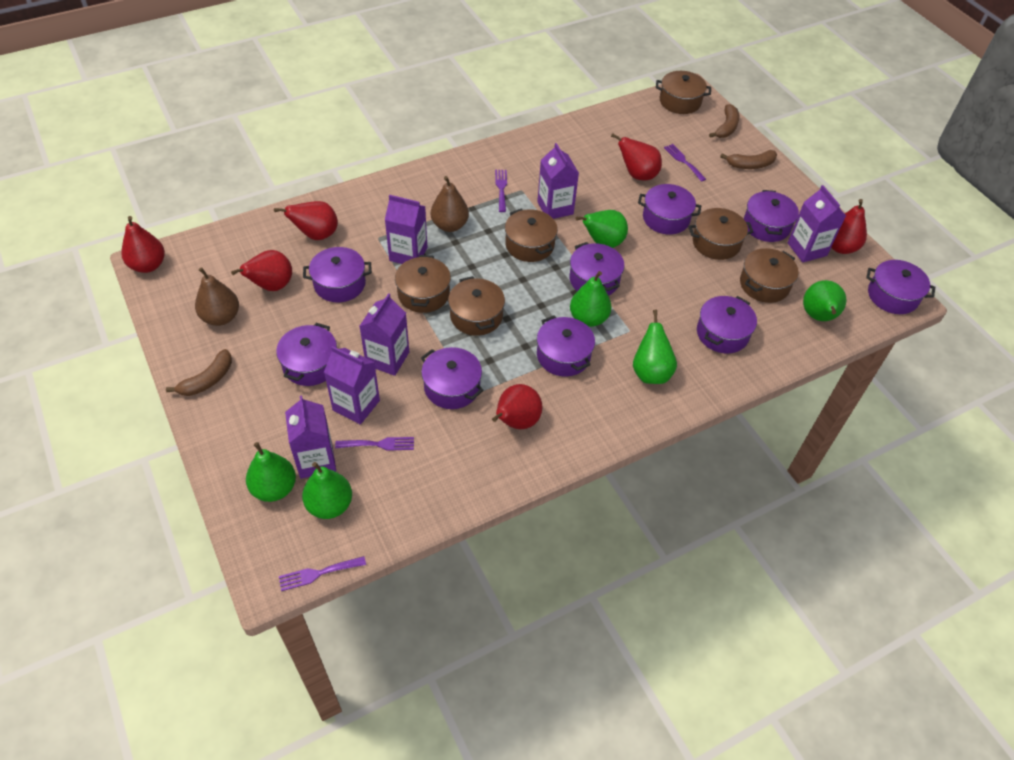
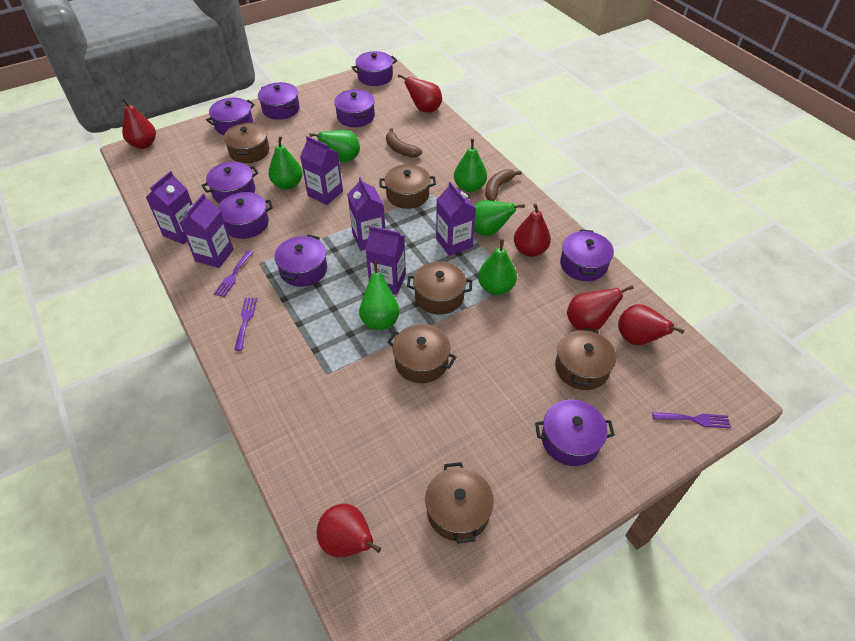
brown banana: 3 -> 2
brown pear: 2 -> 0
purple fork: 4 -> 3

